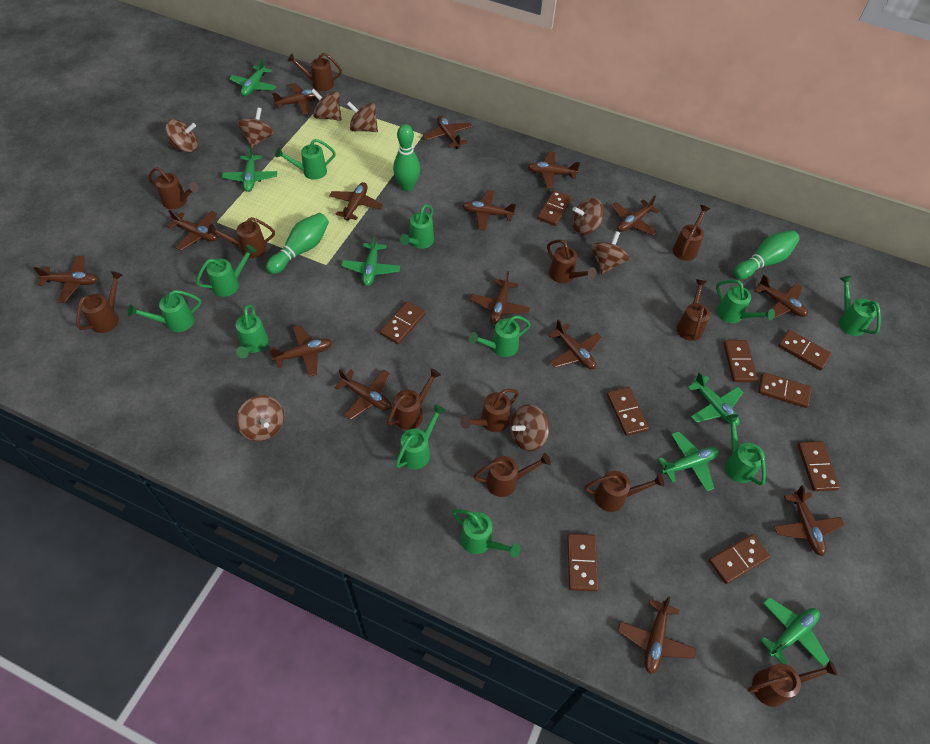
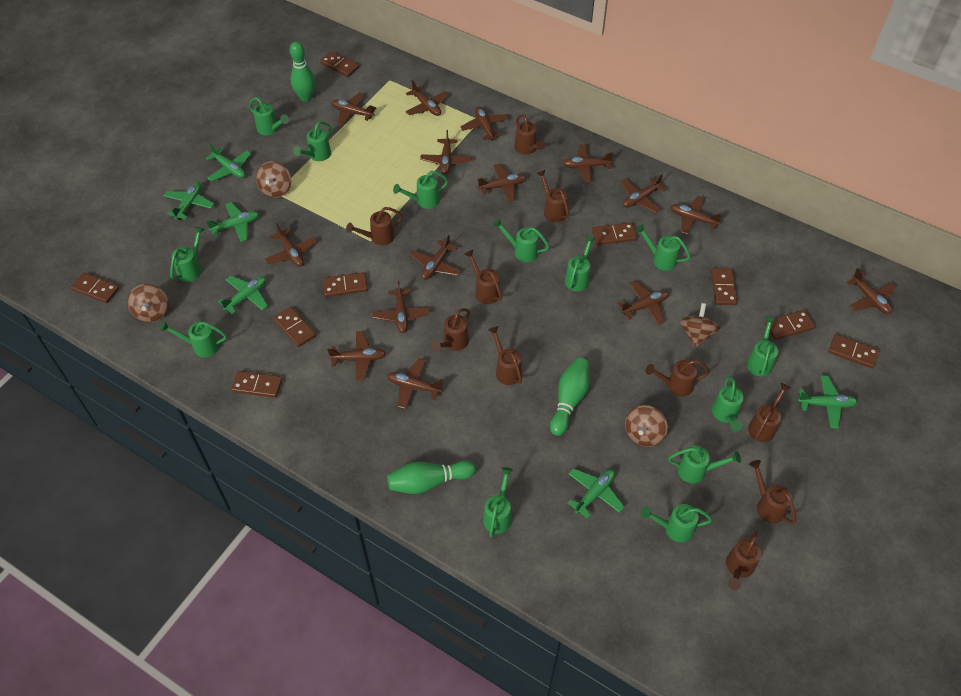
brown spinning top: 8 -> 4
brown watering can: 12 -> 10
green watering can: 11 -> 13

